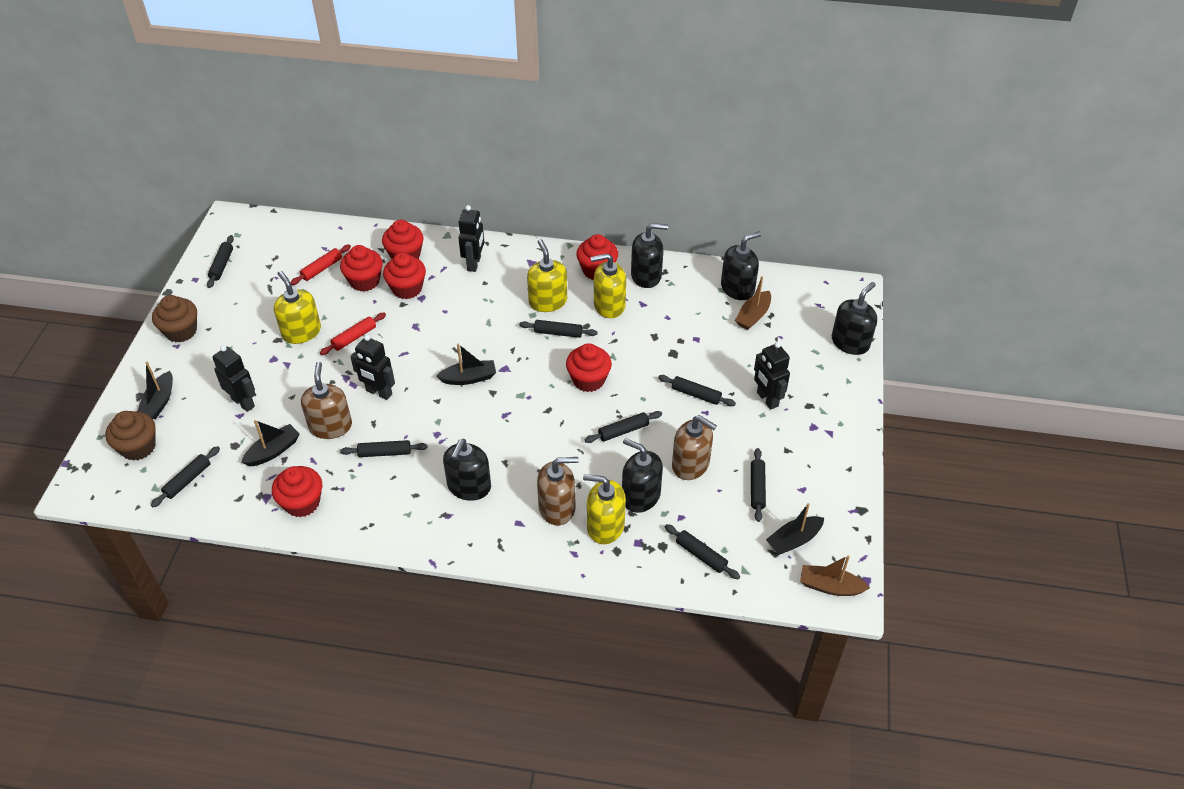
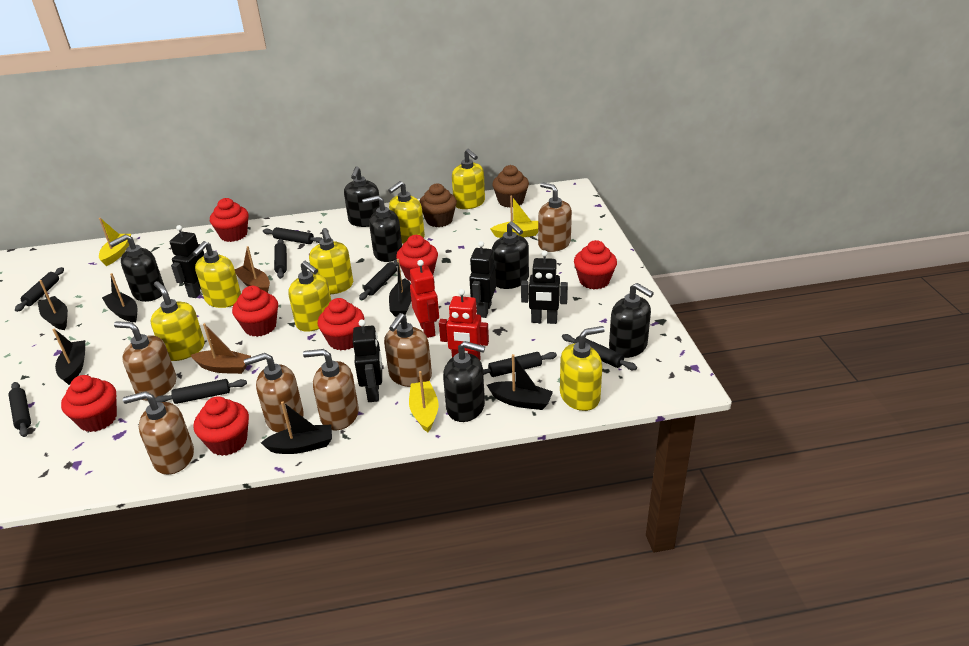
black boat: 4 -> 6
black soap dispenser: 5 -> 6
brown soap dispenser: 3 -> 6
red cupcake: 6 -> 7
red robot: 0 -> 2
red rolling pin: 2 -> 0
yellow boat: 0 -> 3
yellow soap dispenser: 4 -> 7

